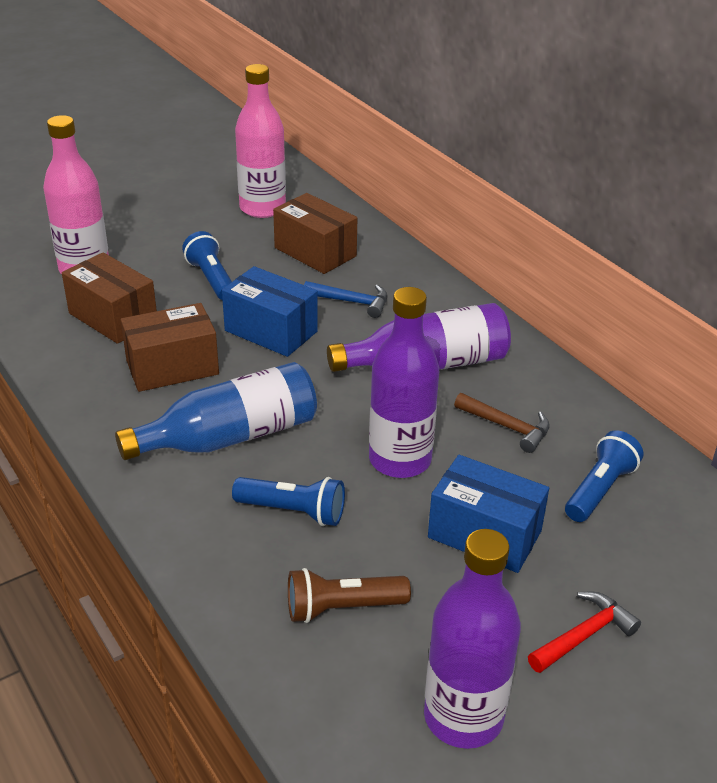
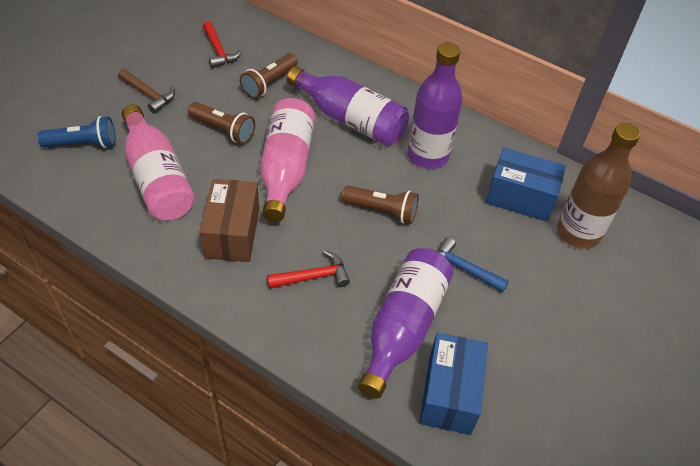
blue bottle: 1 -> 0
blue flashlight: 3 -> 1
brown bottle: 0 -> 1
brown box: 3 -> 1
brown flashlight: 1 -> 3
red hammer: 1 -> 2

